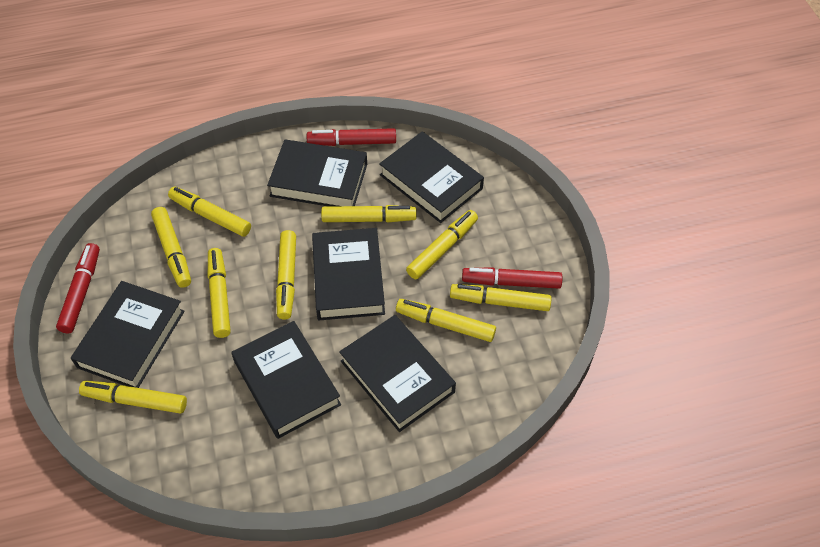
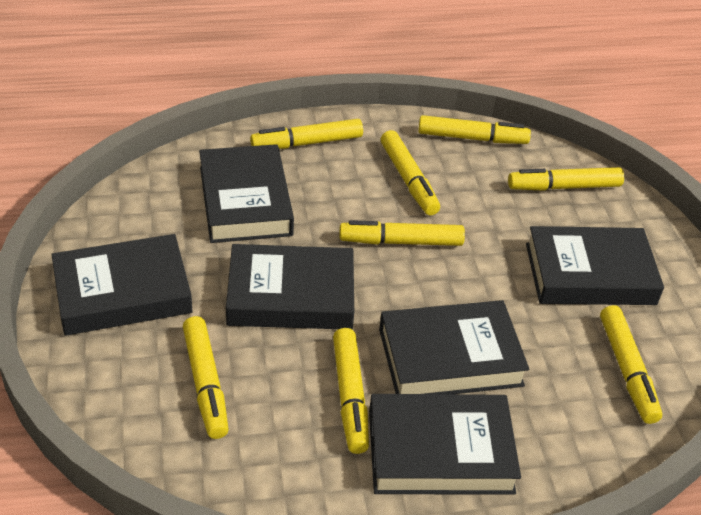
red marker: 3 -> 0
yellow marker: 9 -> 8

